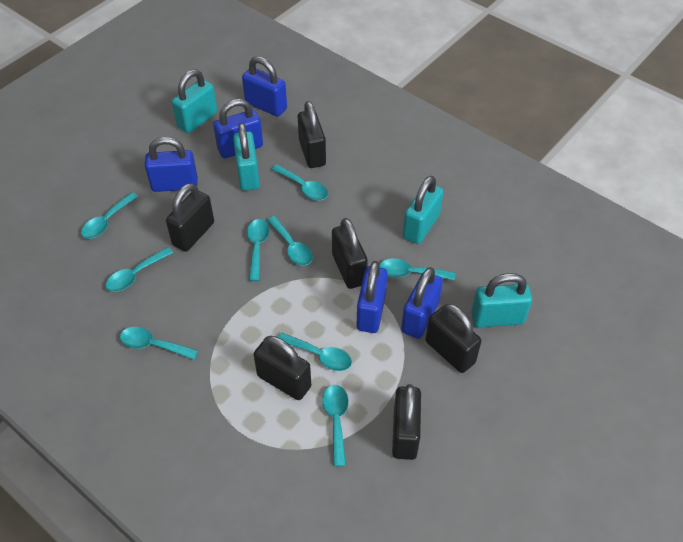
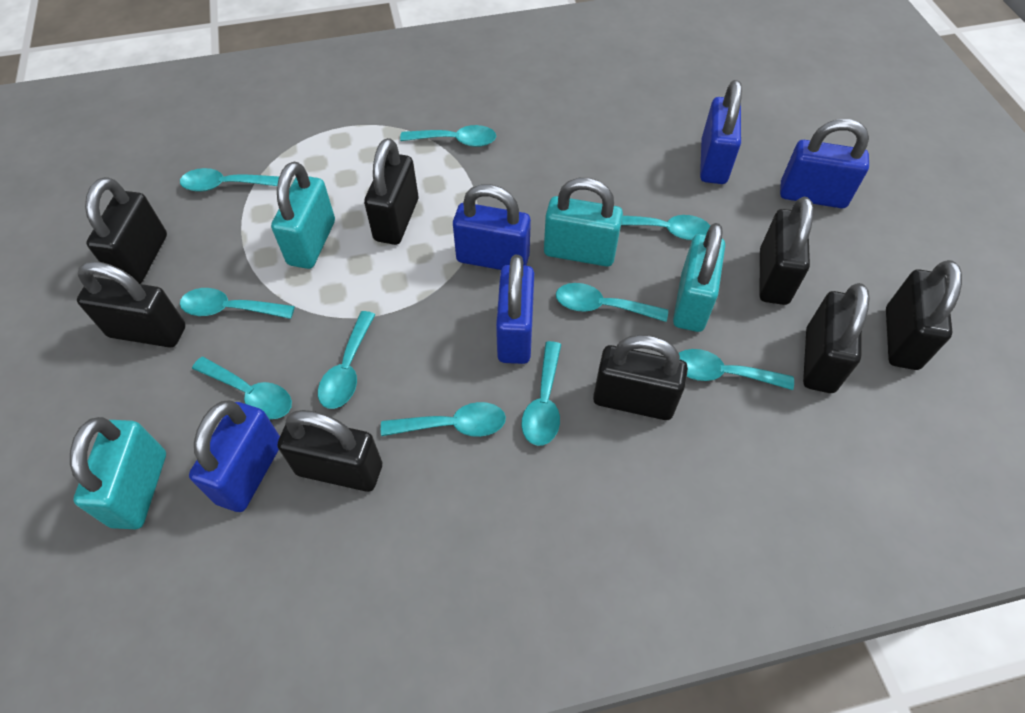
black padlock: 6 -> 8
turquoise spoon: 9 -> 10

